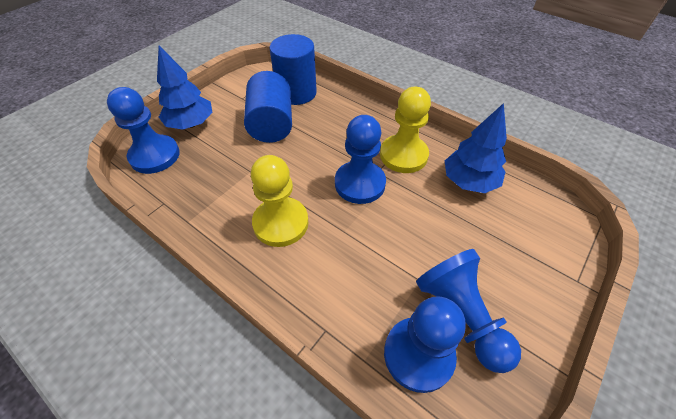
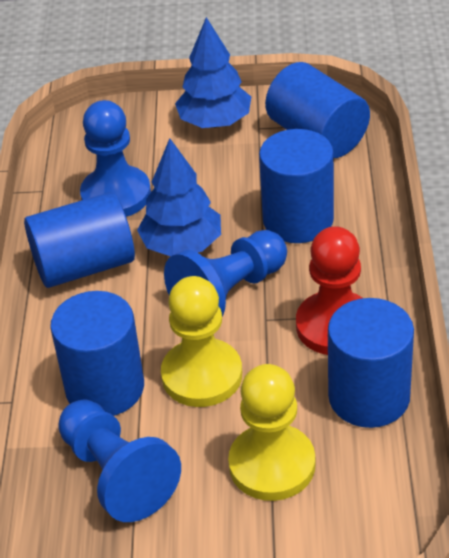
blue cylinder: 2 -> 5
blue pawn: 4 -> 3
red pawn: 0 -> 1

